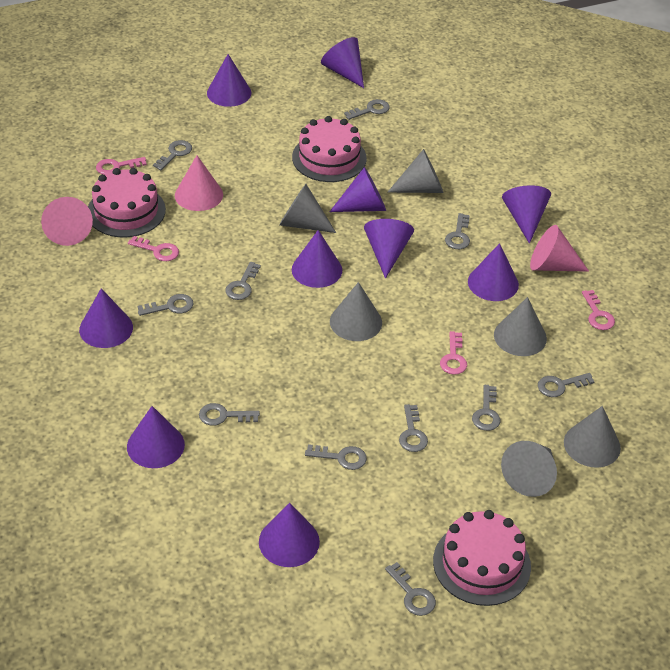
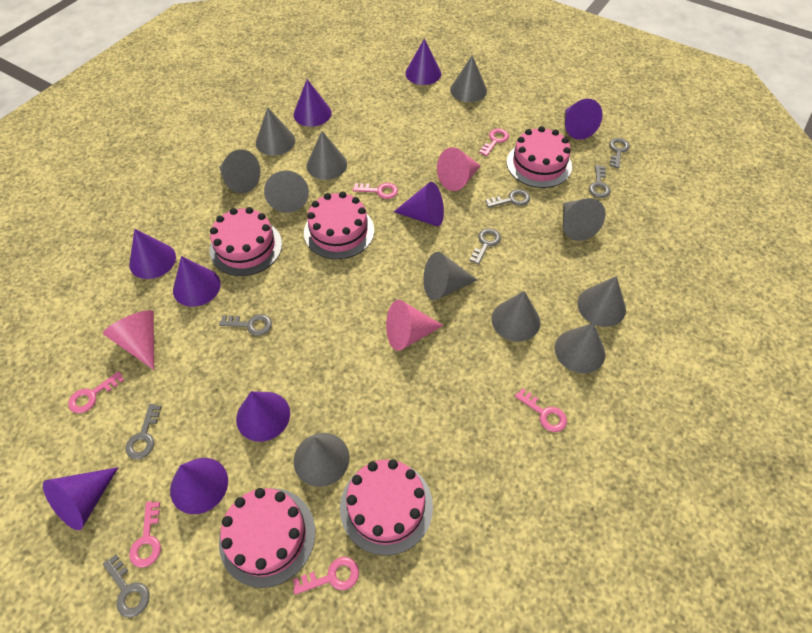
grey cone: 6 -> 11
grey key: 11 -> 7
pink cake: 3 -> 5
pink key: 4 -> 6
purple cone: 10 -> 9

